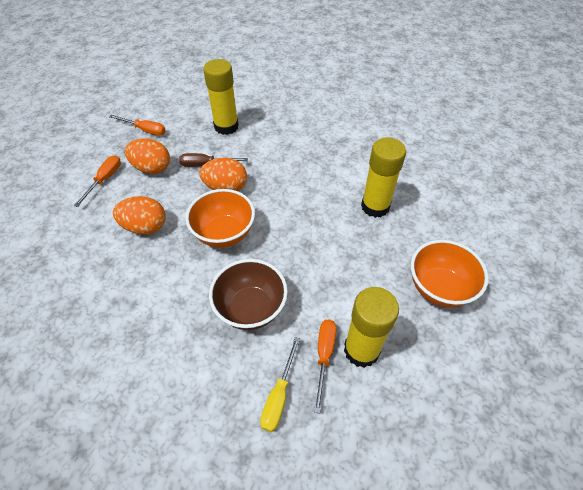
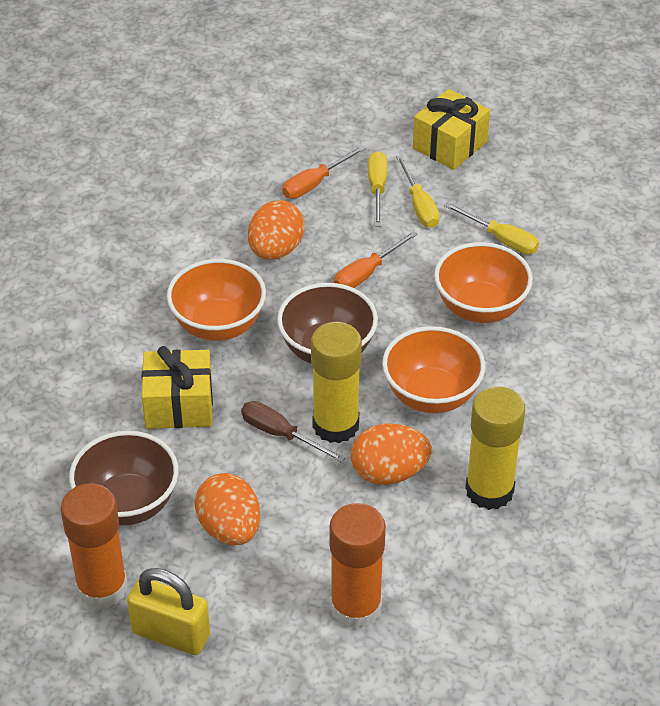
brown bowl: 1 -> 2
orange bowl: 2 -> 3
orange glue stick: 0 -> 2
orange screwdriver: 3 -> 2
yellow gift: 0 -> 2
yellow glue stick: 3 -> 2
yellow padlock: 0 -> 1
yellow screwdriver: 1 -> 3

